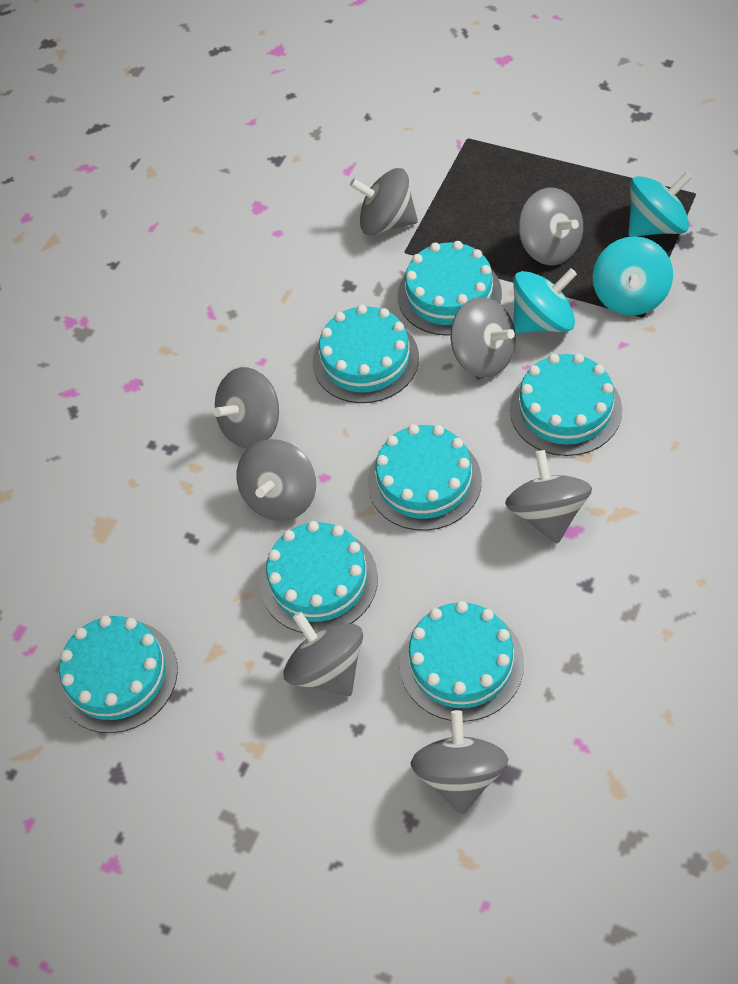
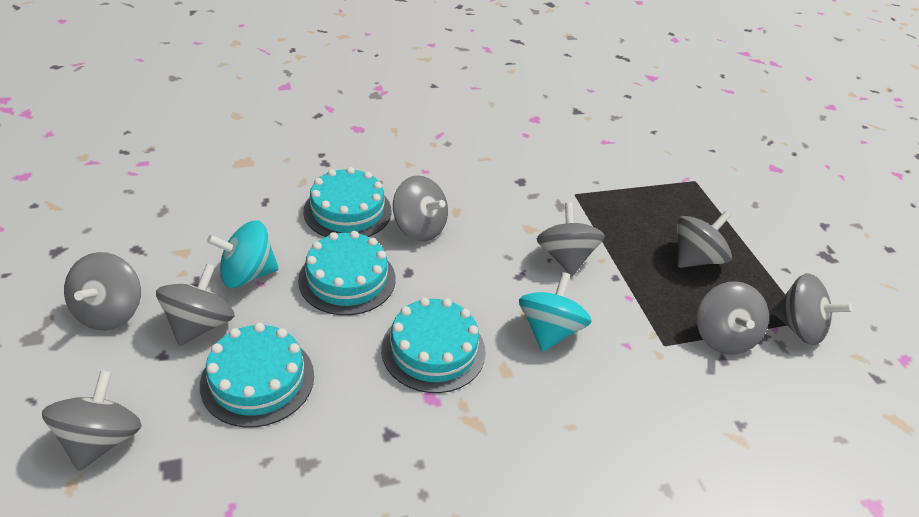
turquoise cake: 7 -> 4
turquoise spinning top: 3 -> 2

